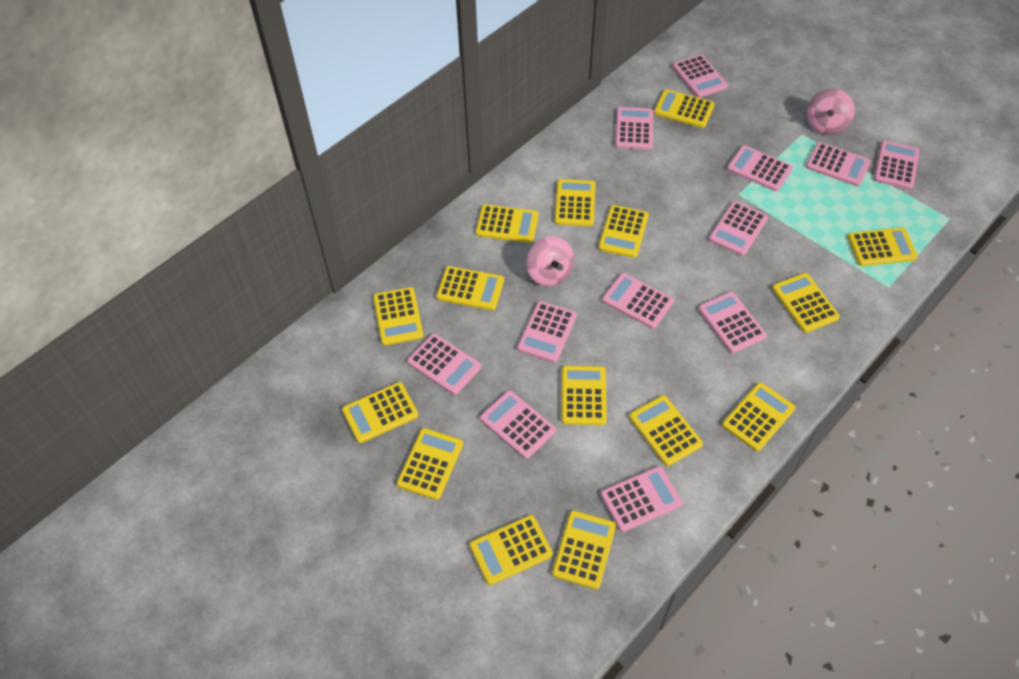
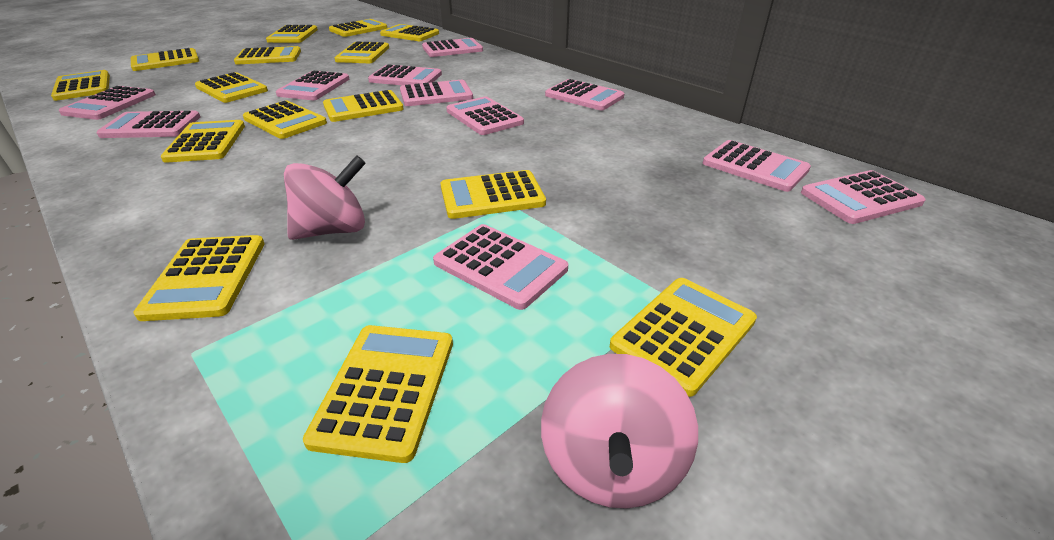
pink calculator: 12 -> 11

